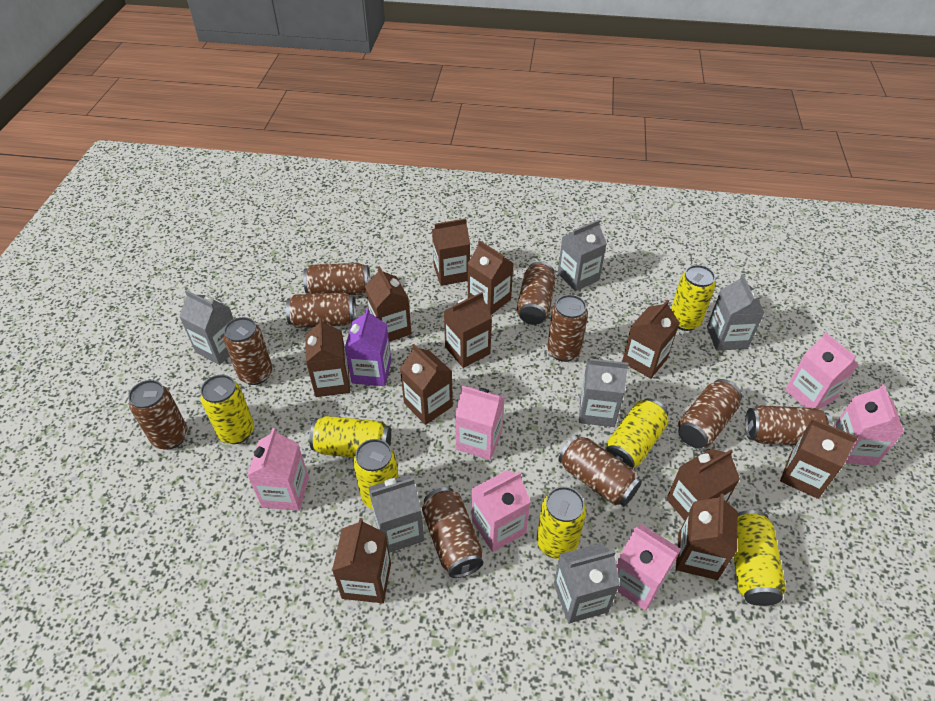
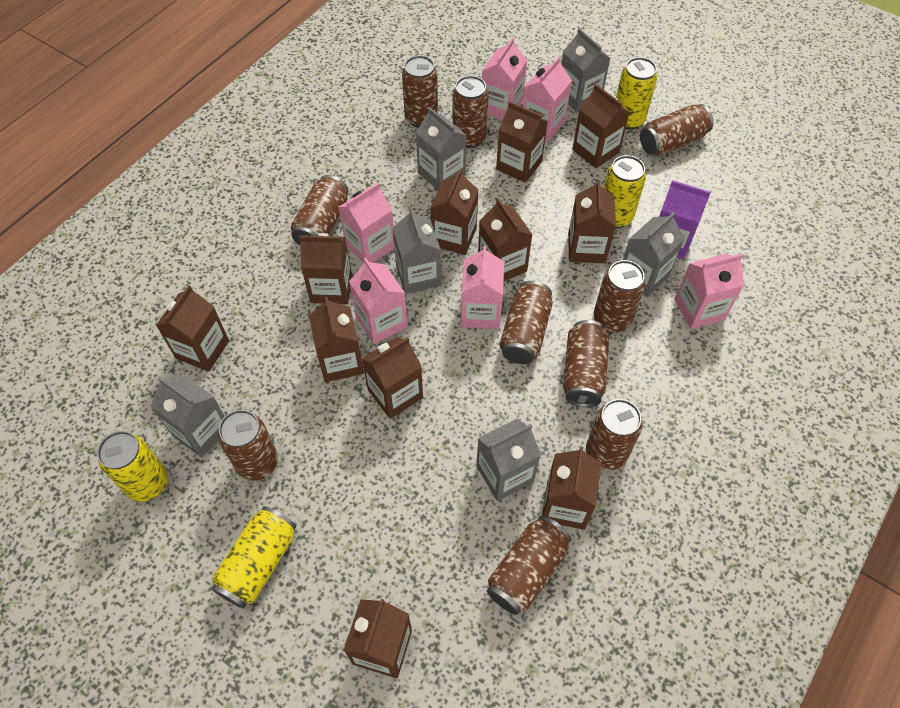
yellow can: 7 -> 4

